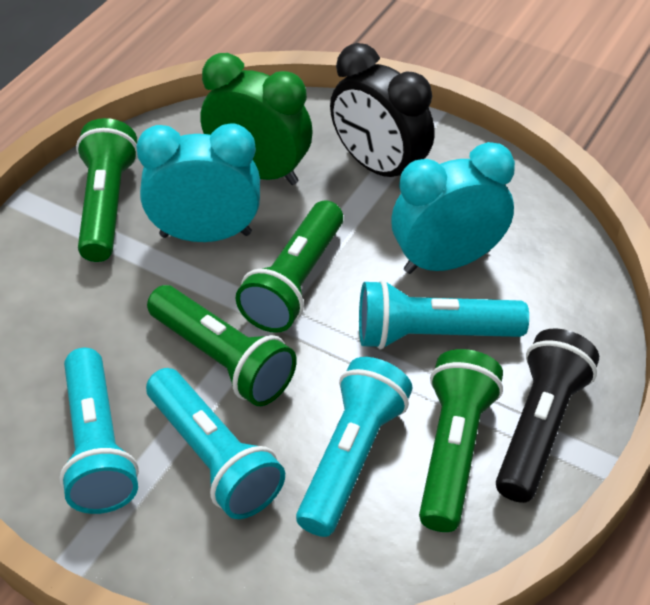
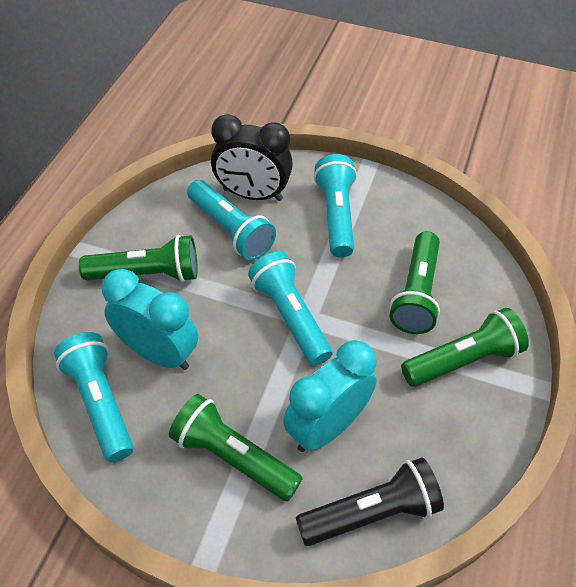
green clock: 1 -> 0

